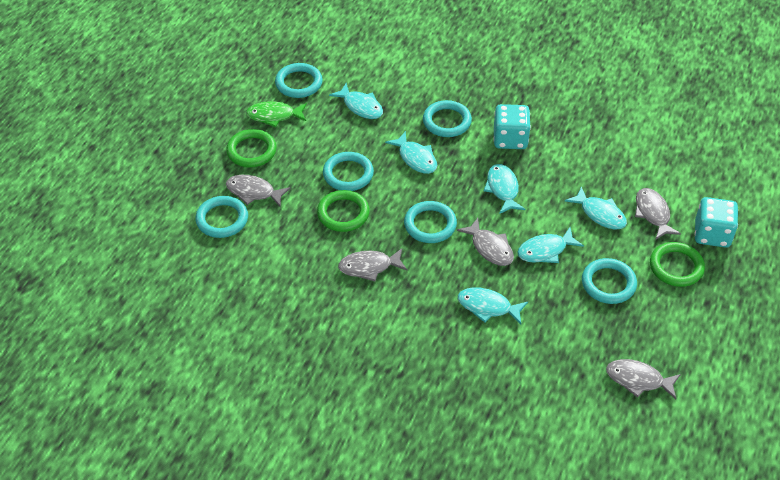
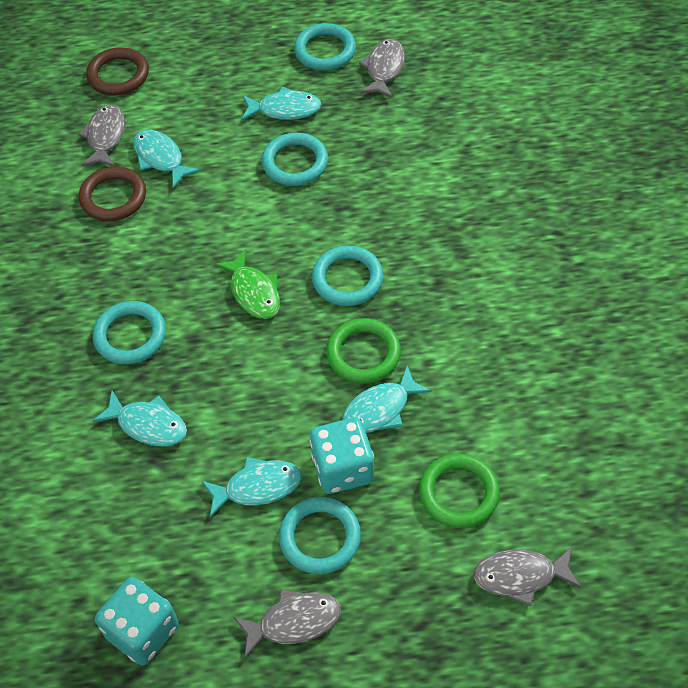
brown ring: 0 -> 2
green ring: 3 -> 2
grey fish: 5 -> 4
turquoise fish: 6 -> 5
turquoise ring: 6 -> 5

